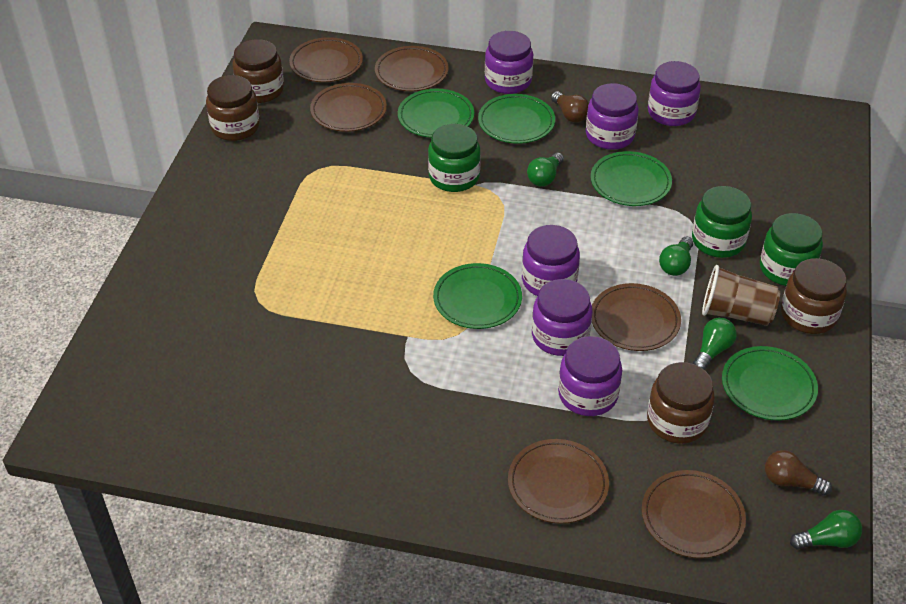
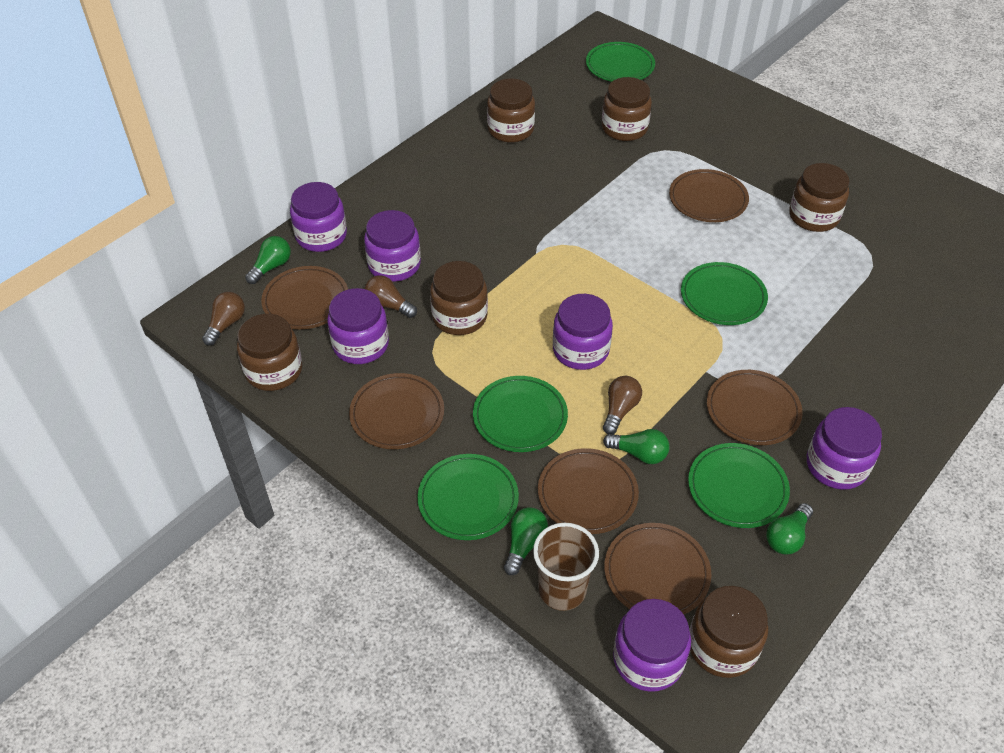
brown jar: 4 -> 6
brown light bulb: 2 -> 3
green jar: 3 -> 0

